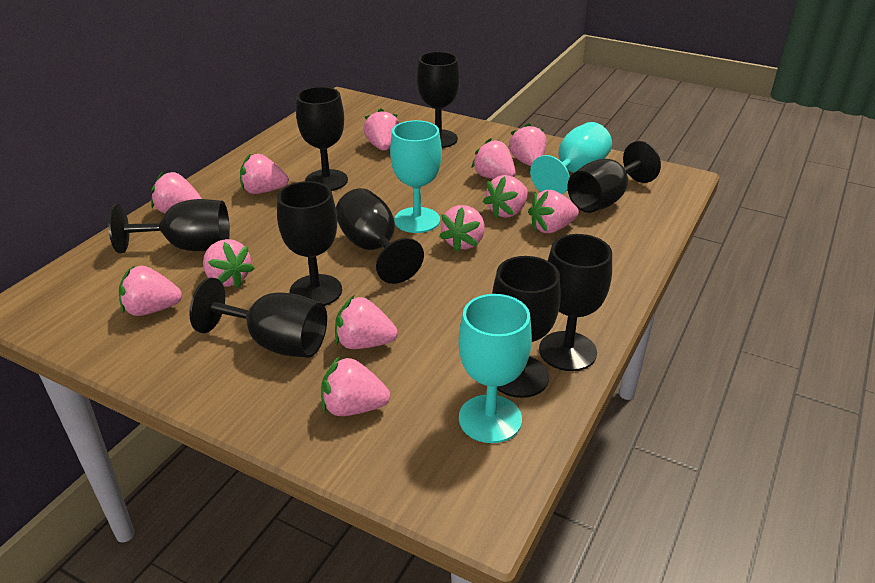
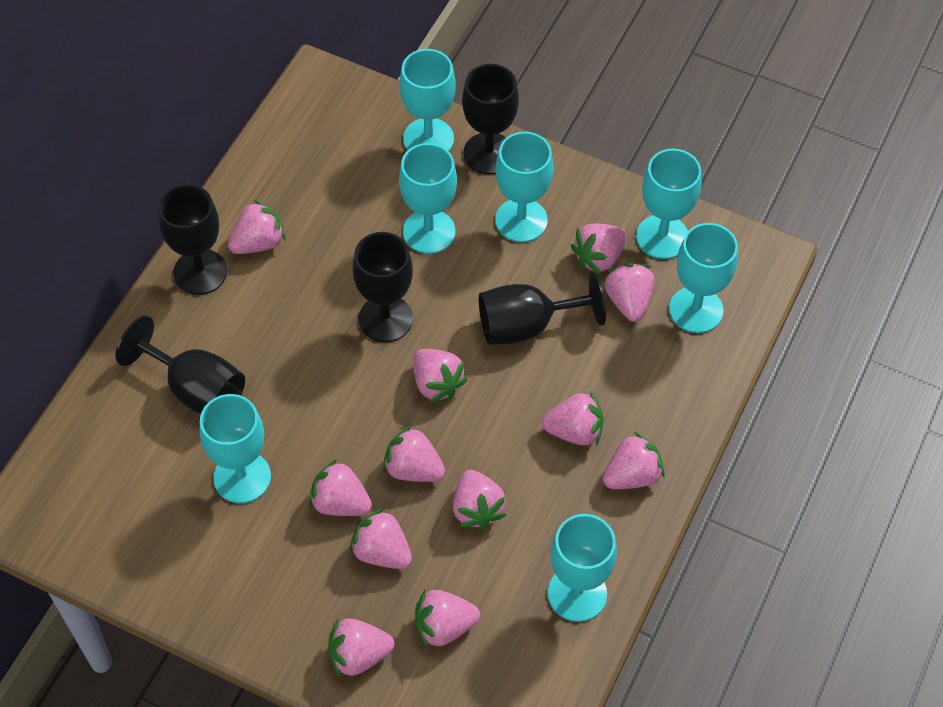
black goblet: 9 -> 5
turquoise goblet: 3 -> 7

